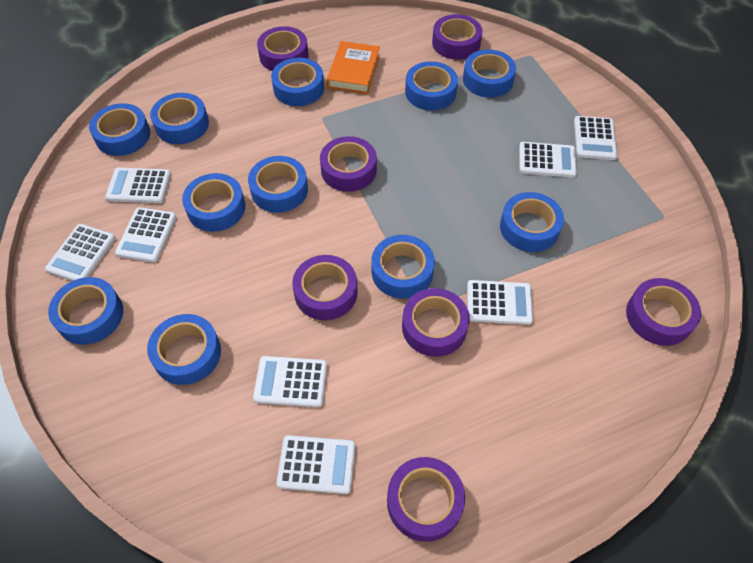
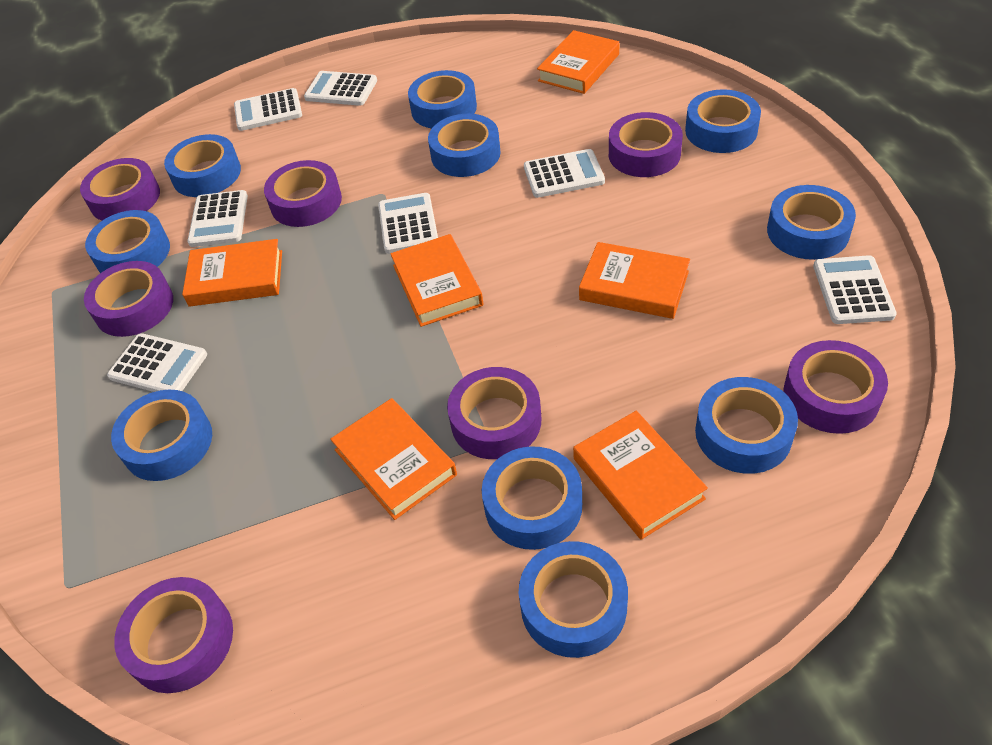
blue tape: 11 -> 10
orange book: 1 -> 6
white calculator: 8 -> 7

